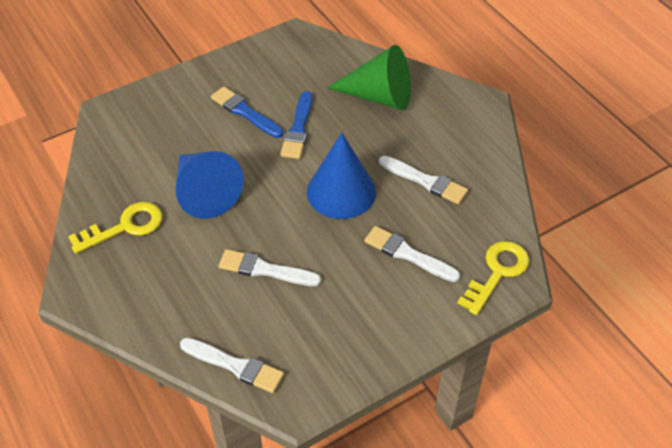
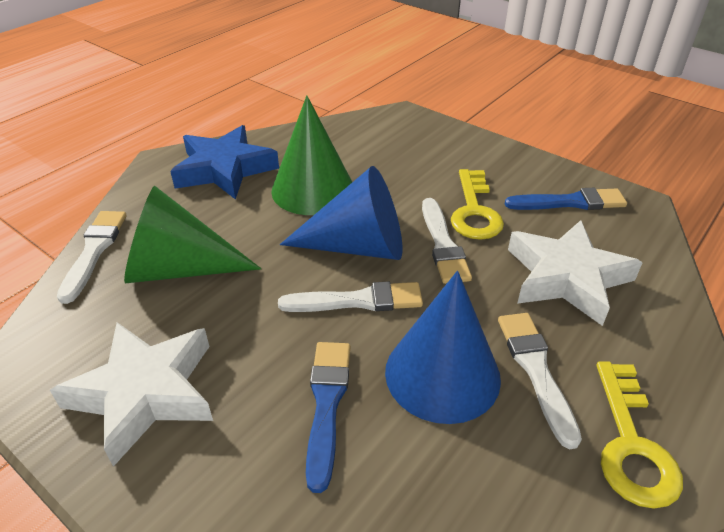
blue star: 0 -> 1
green cone: 1 -> 2
white star: 0 -> 2

